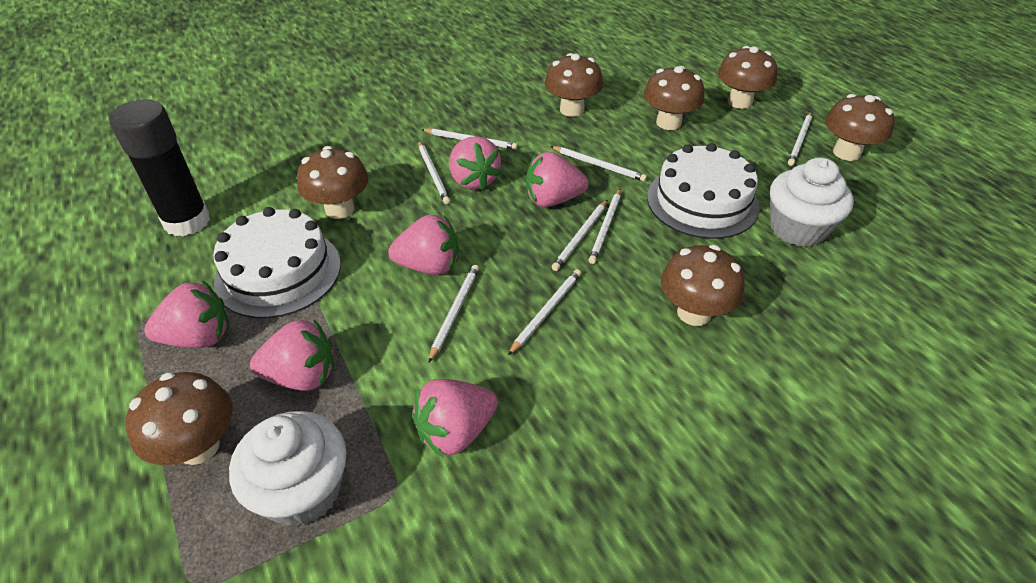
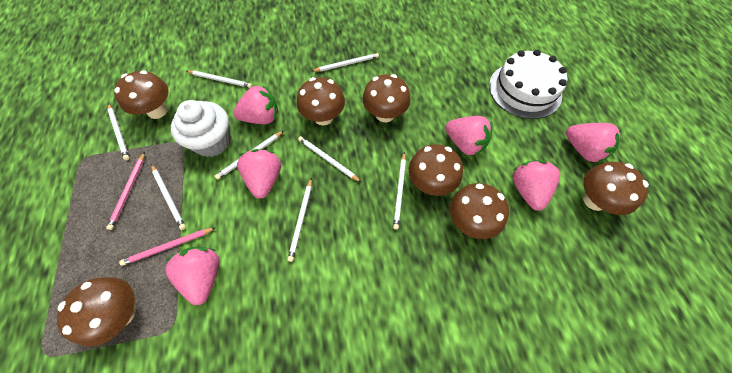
black glue stick: 1 -> 0
pink pencil: 0 -> 2
white cake: 2 -> 1
white cupcake: 2 -> 1

